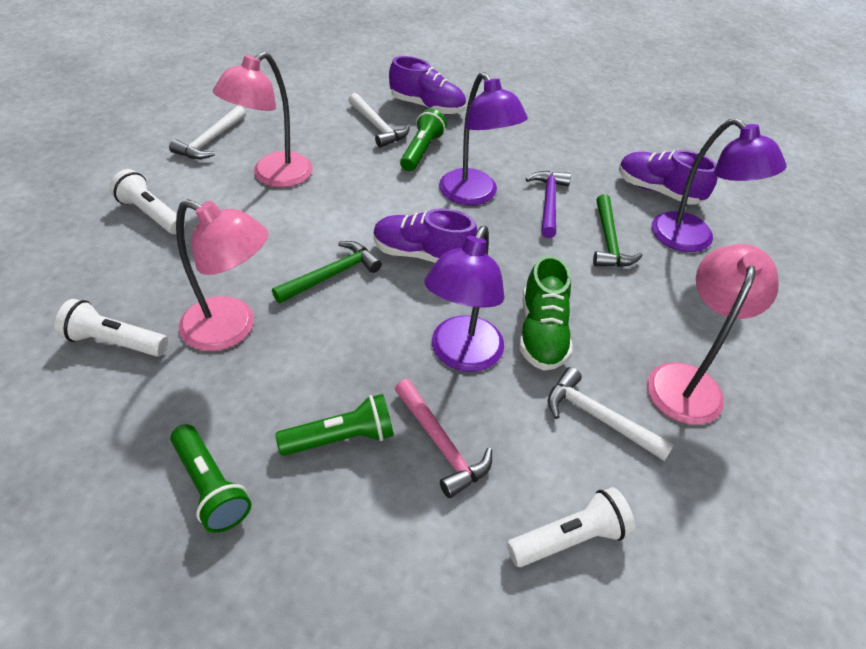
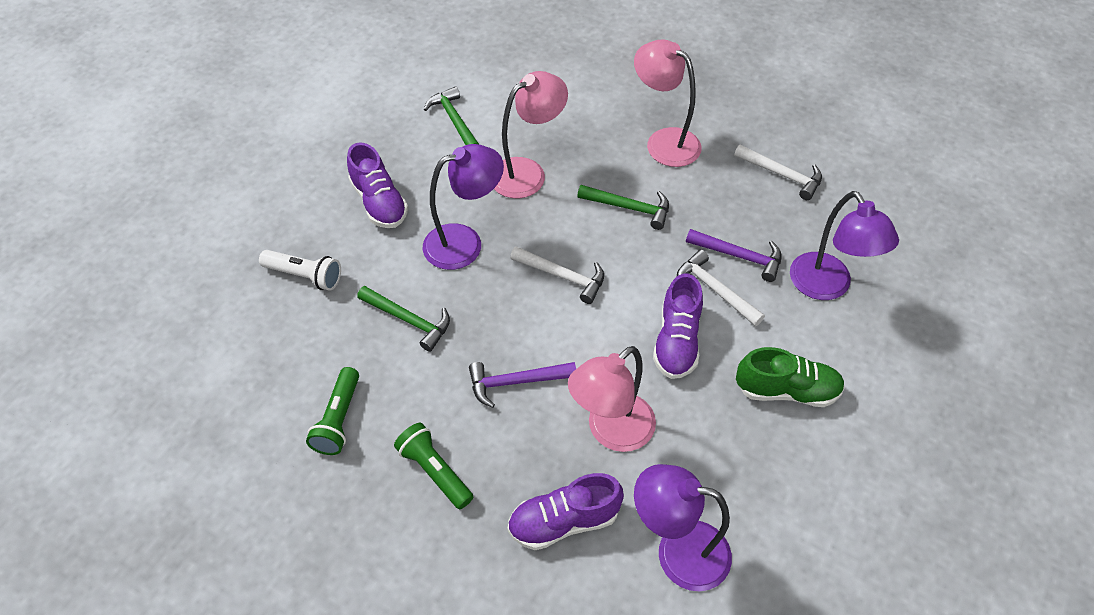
green flashlight: 3 -> 2
green hammer: 2 -> 3
pink hammer: 1 -> 0
purple hammer: 1 -> 2
white flashlight: 3 -> 1

